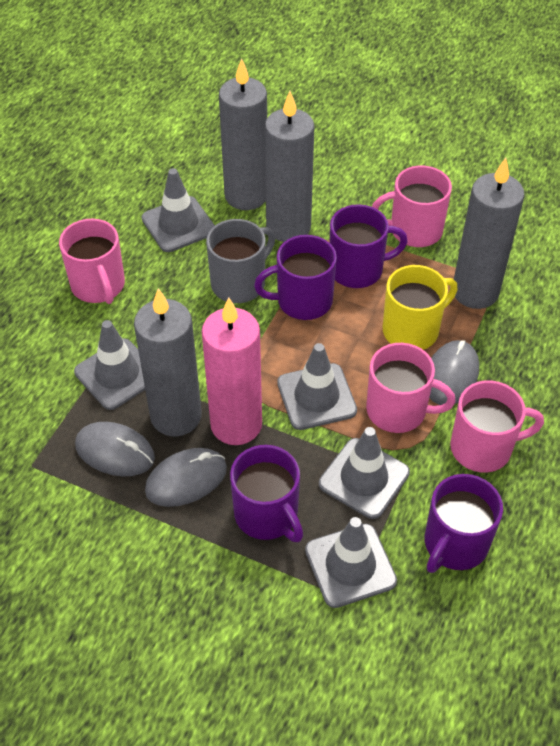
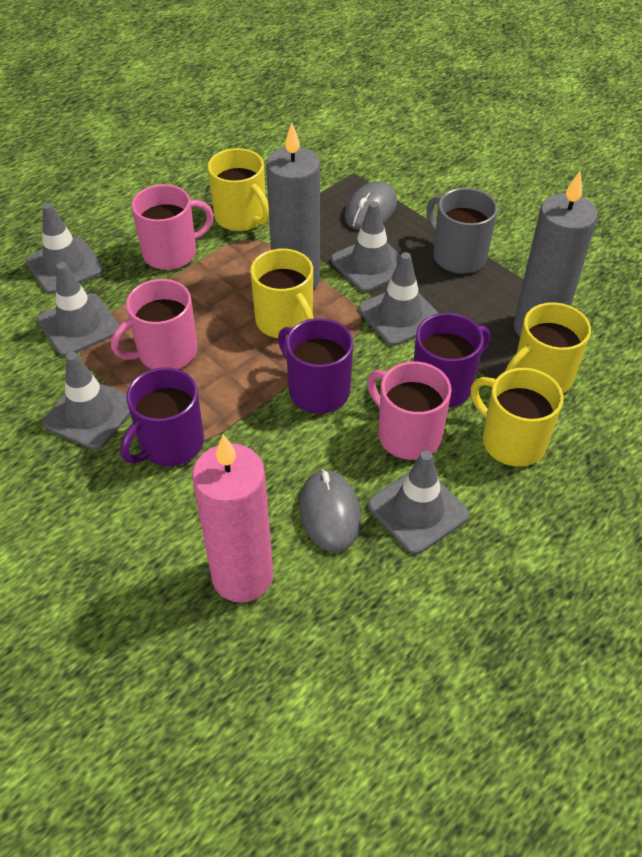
grey candle: 4 -> 2
grey mouse: 3 -> 2
grey traffic cone: 5 -> 6
pink mug: 4 -> 3
purple mug: 4 -> 3
yellow mug: 1 -> 4

